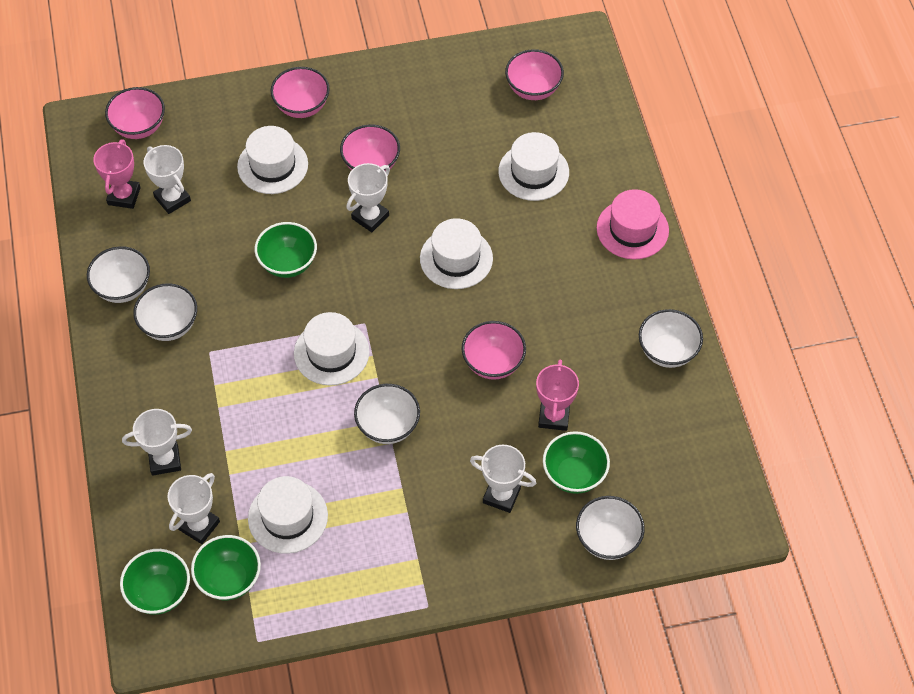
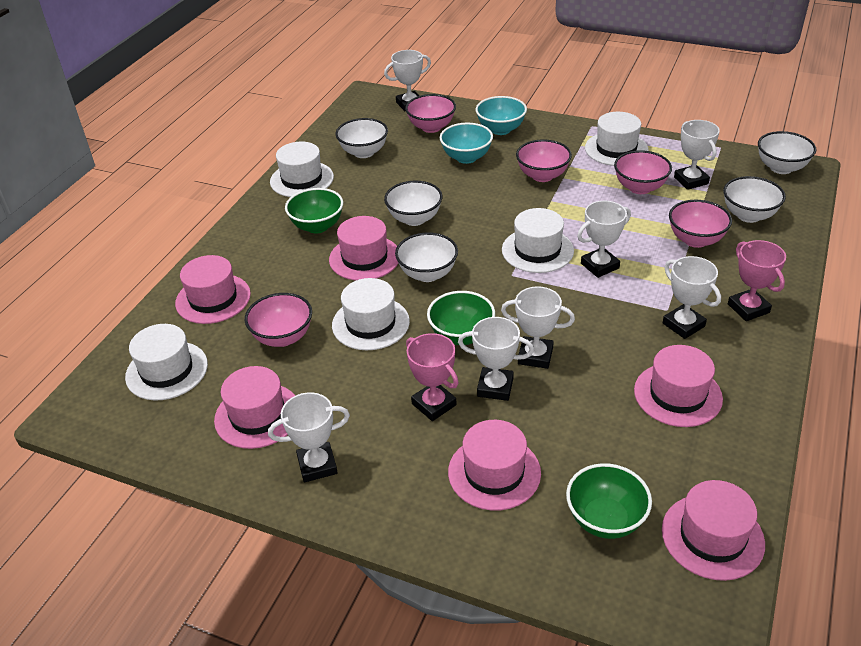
green bowl: 4 -> 3
pink hat: 1 -> 6
turquoise bowl: 0 -> 2
white trophy: 5 -> 7

